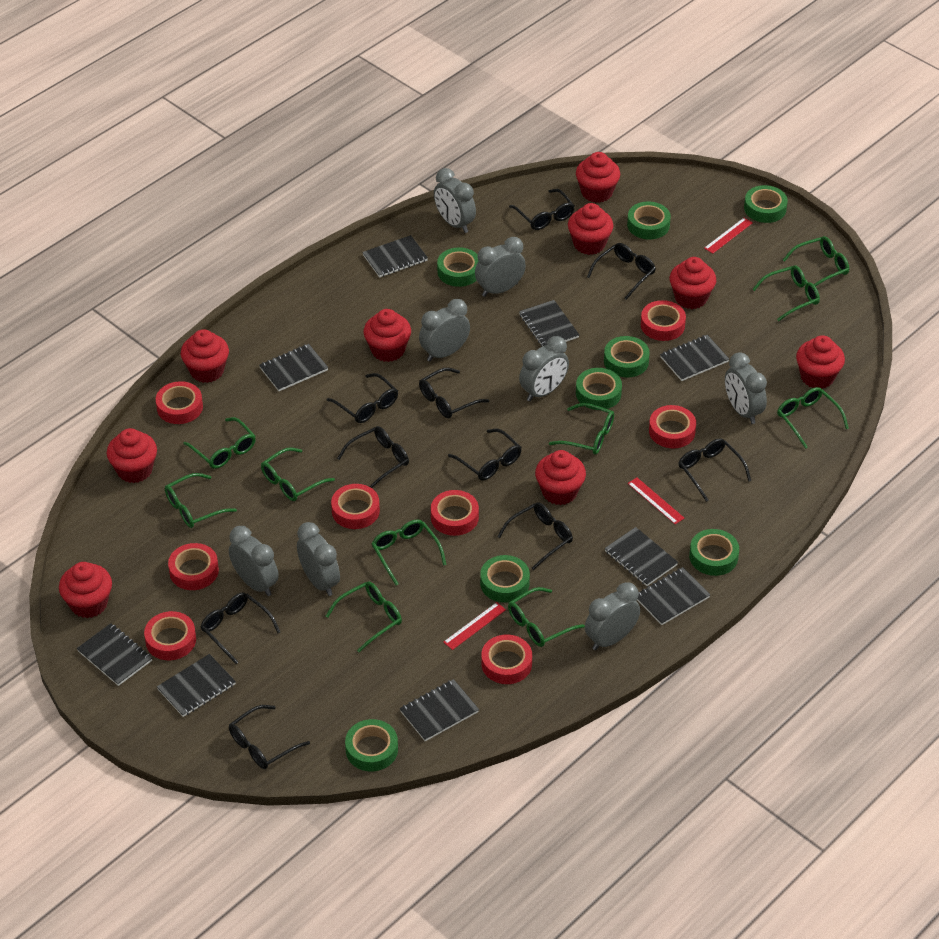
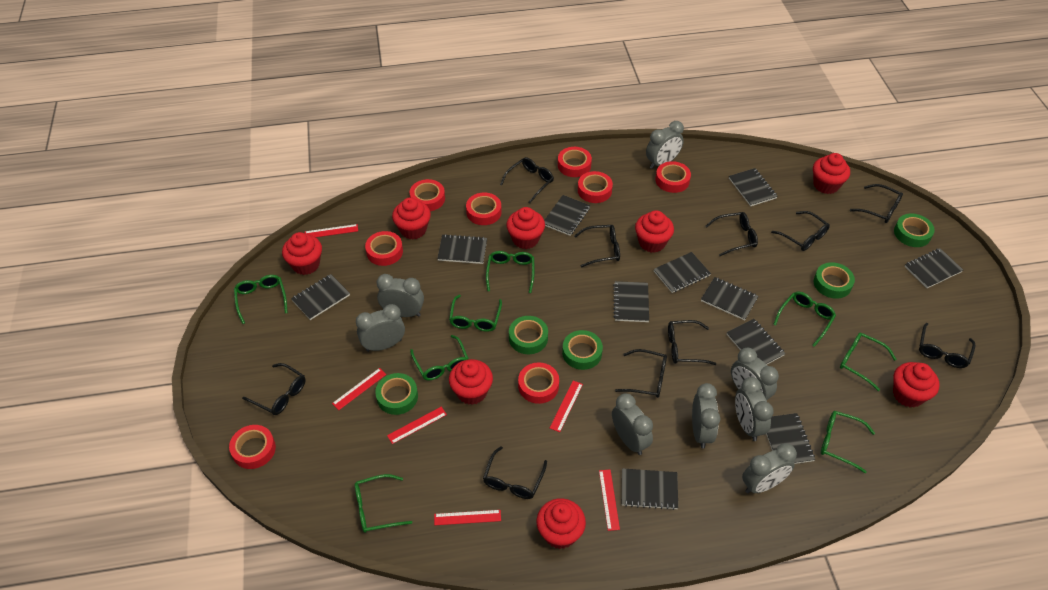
black notebook: 9 -> 11
green glasses: 10 -> 8
green tape: 8 -> 5
red cupcake: 9 -> 8
red ruler: 3 -> 6

